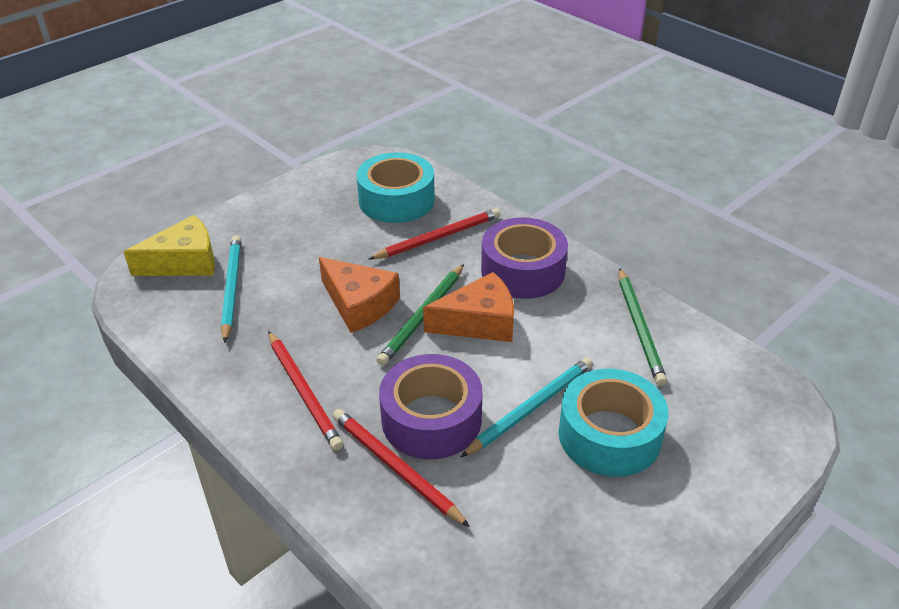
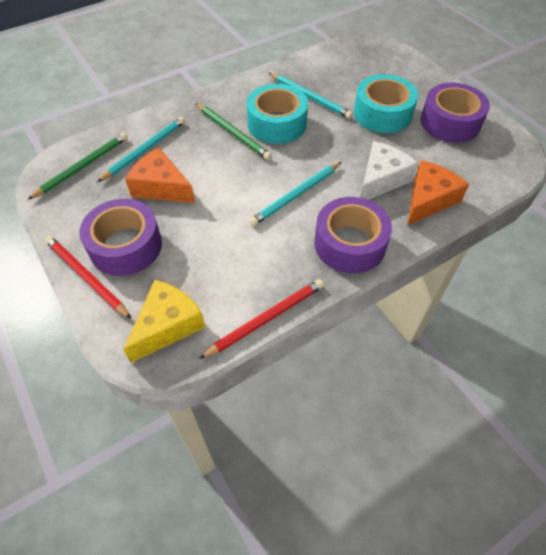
purple tape: 2 -> 3
red pencil: 3 -> 2
turquoise pencil: 2 -> 3
white cheese: 0 -> 1

